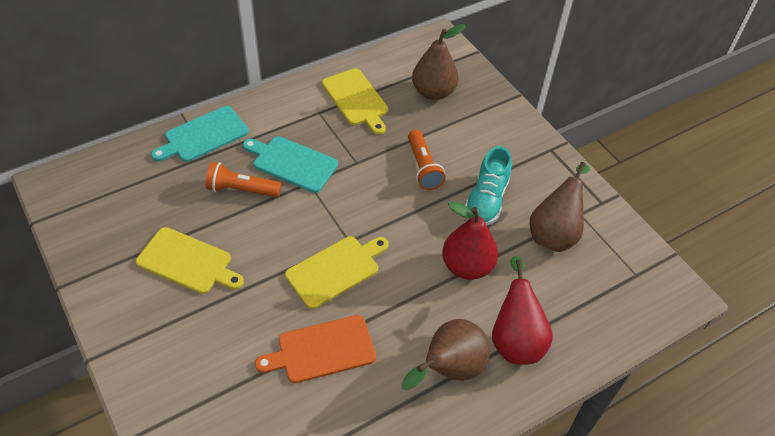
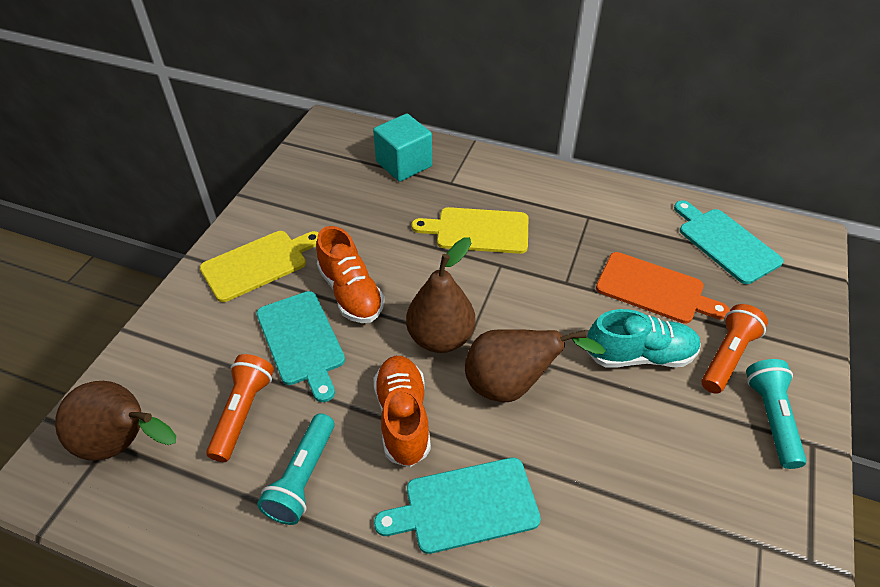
orange shoe: 0 -> 2
red pear: 2 -> 0
turquoise cube: 0 -> 1
turquoise cutting board: 2 -> 3
turquoise flashlight: 0 -> 2
yellow cutting board: 3 -> 2

